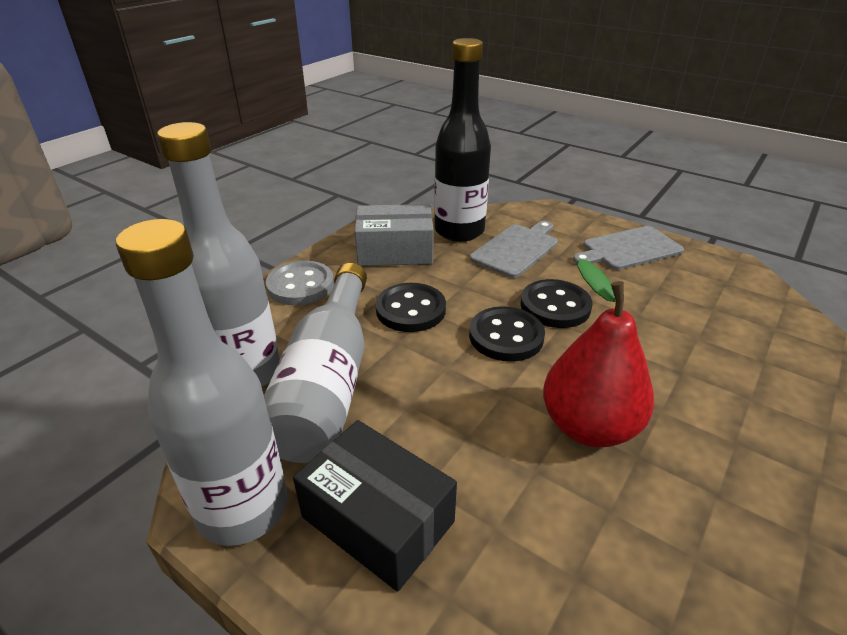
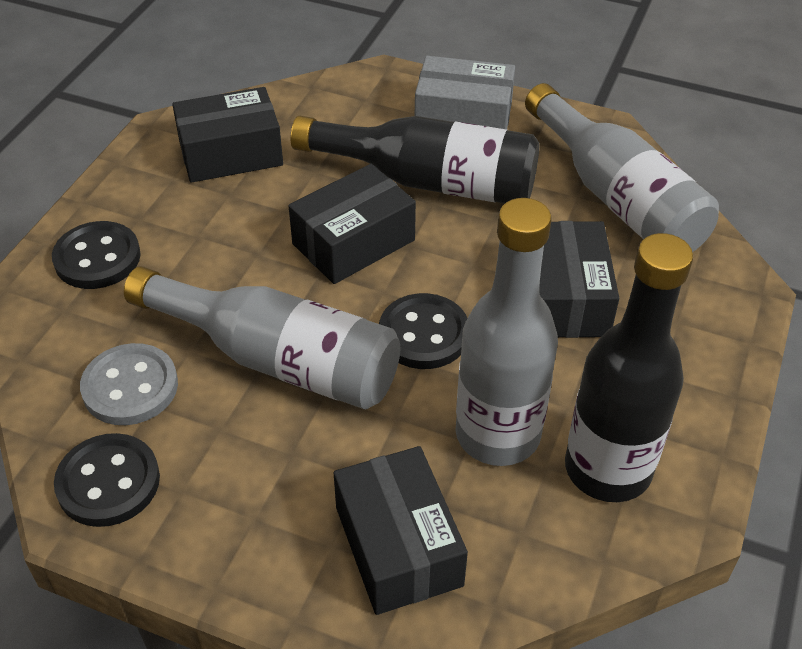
black bottle: 1 -> 2
black box: 1 -> 4
grey cutting board: 2 -> 0
red pear: 1 -> 0

